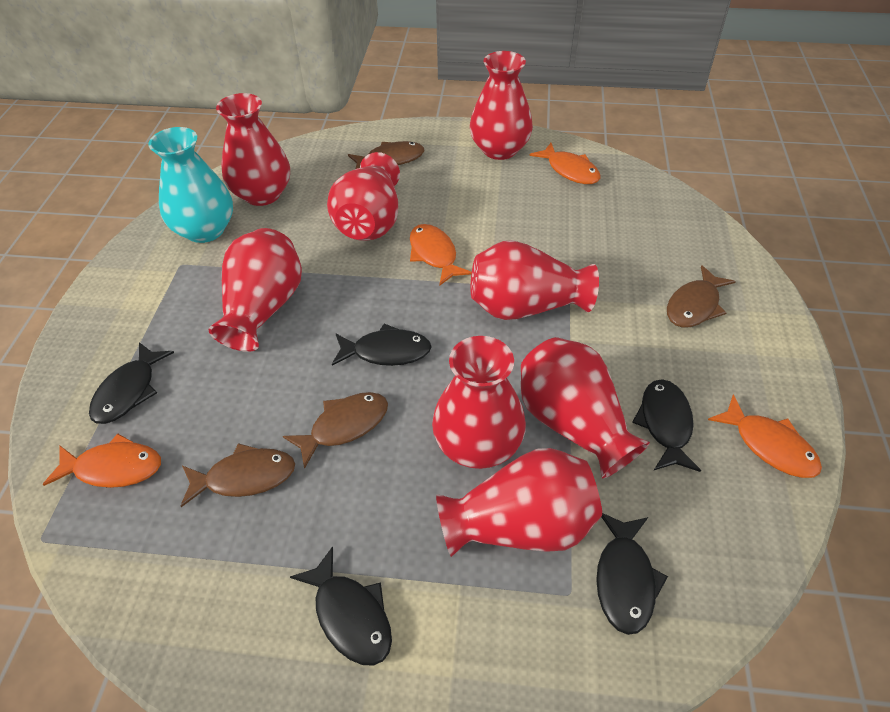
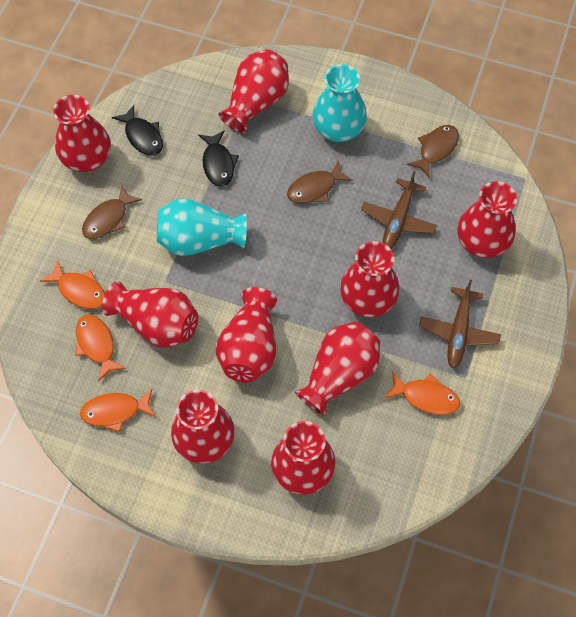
black fish: 5 -> 2
brown fish: 4 -> 3
brown plane: 0 -> 2
red vase: 8 -> 9
turquoise vase: 1 -> 2

